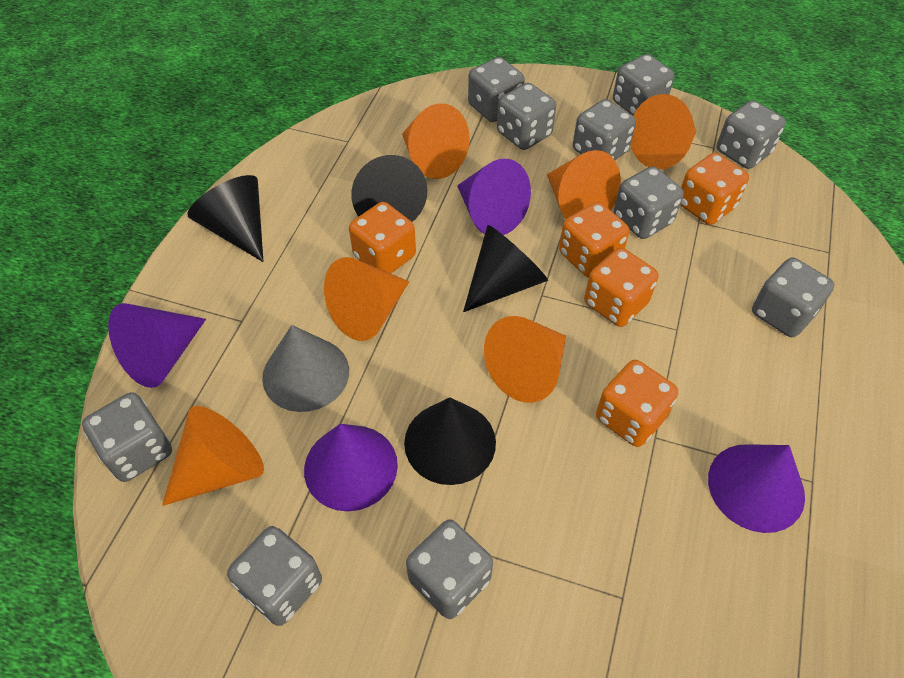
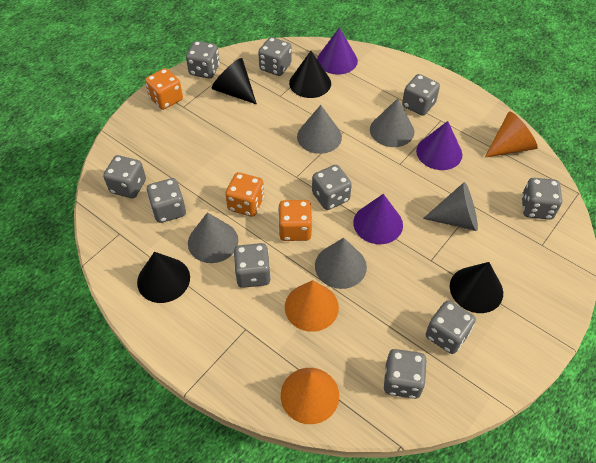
grey cone: 1 -> 5
orange cone: 6 -> 3
orange dice: 5 -> 3
purple cone: 4 -> 3

